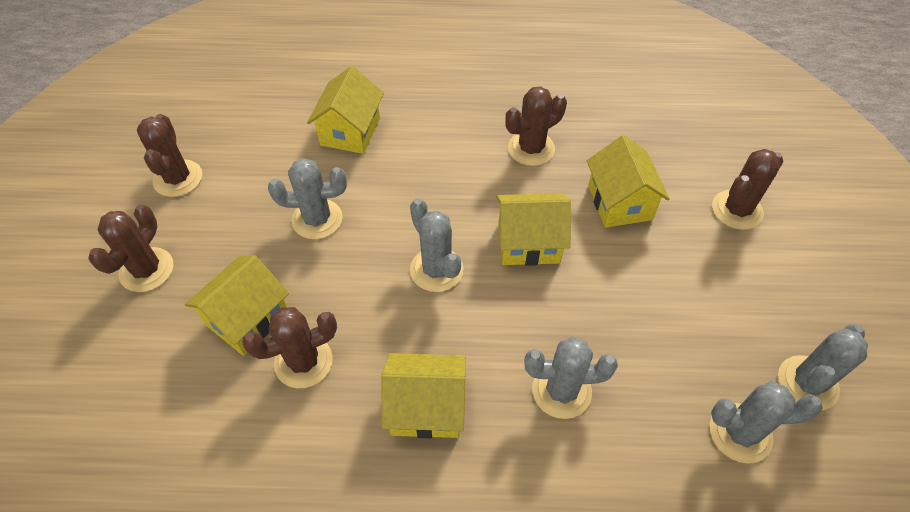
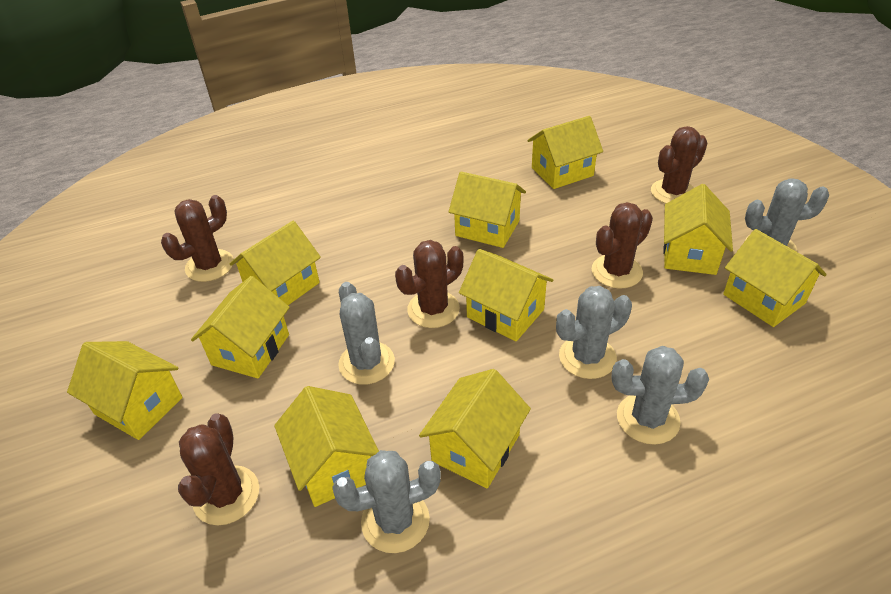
yellow house: 5 -> 10

